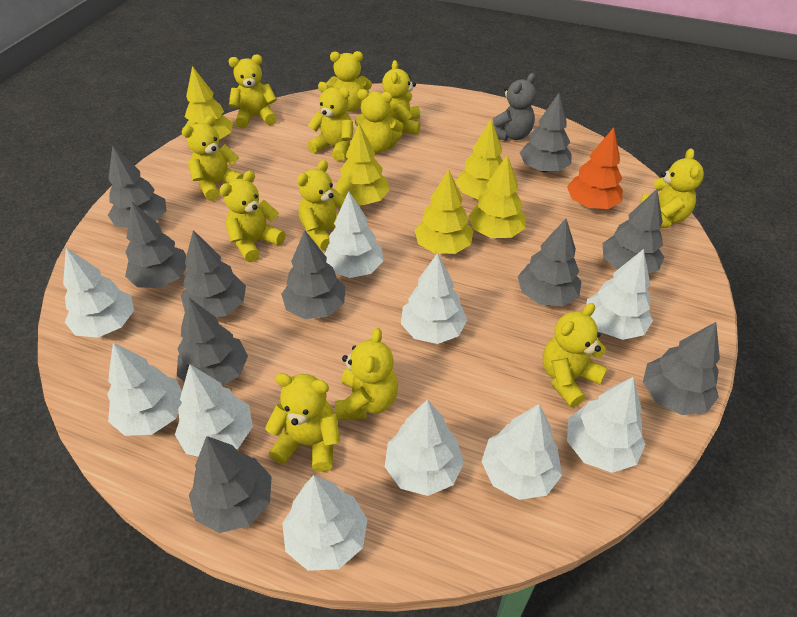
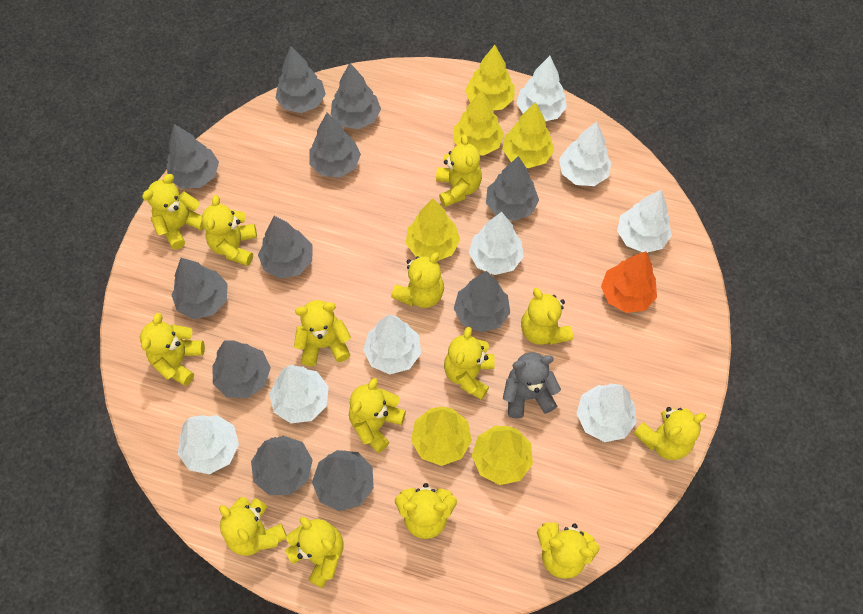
grey tree: 10 -> 11
white tree: 10 -> 8
yellow teddy bear: 12 -> 14
yellow tree: 5 -> 6

